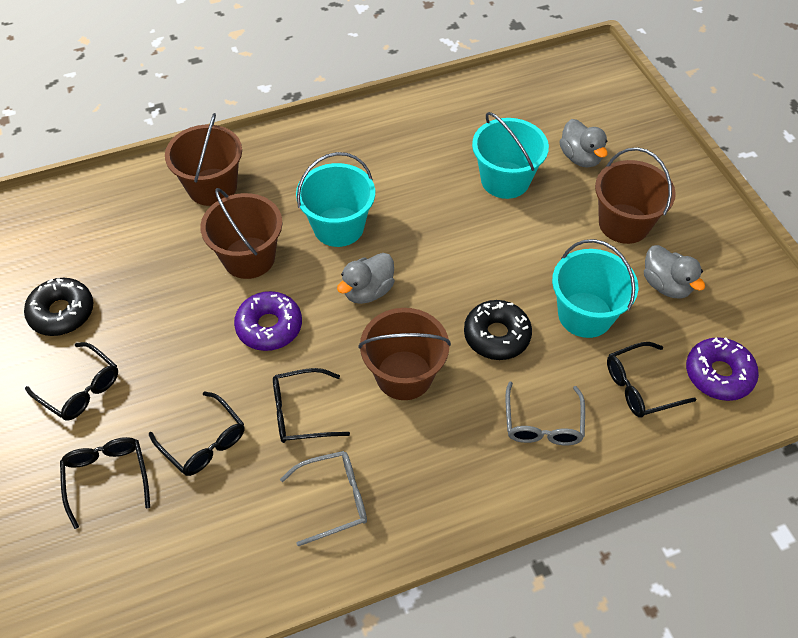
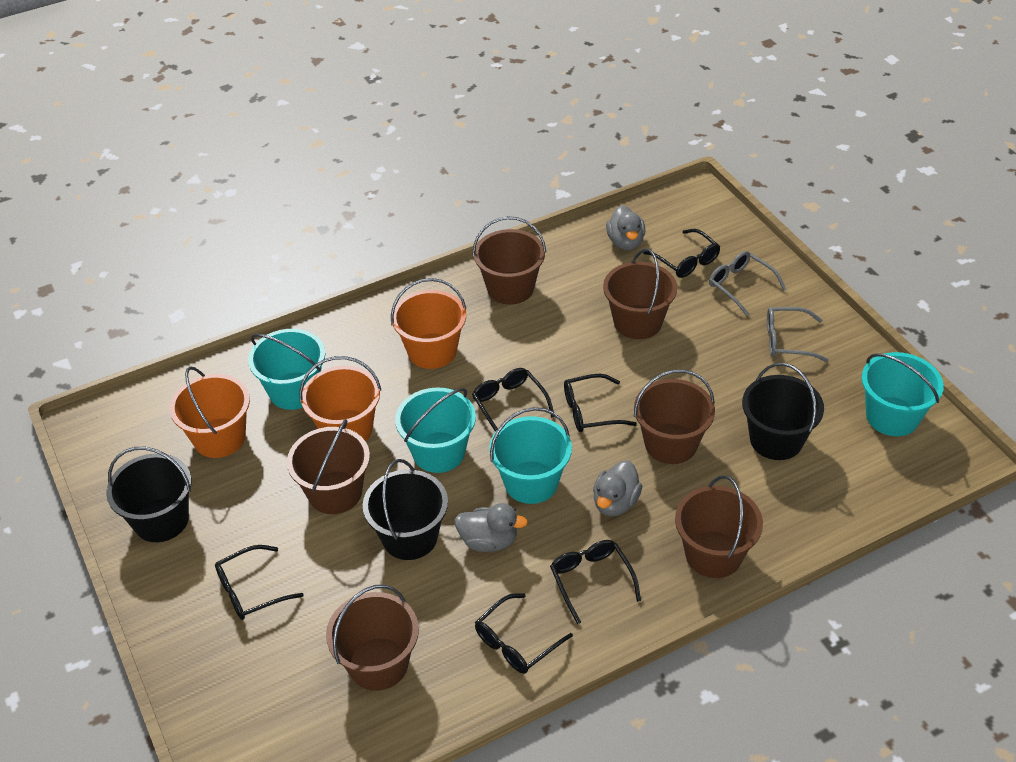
black bucket: 0 -> 3
black donut: 2 -> 0
black glasses: 5 -> 6
brown bucket: 4 -> 6
orange bucket: 0 -> 3
purple donut: 2 -> 0
turquoise bucket: 3 -> 4

